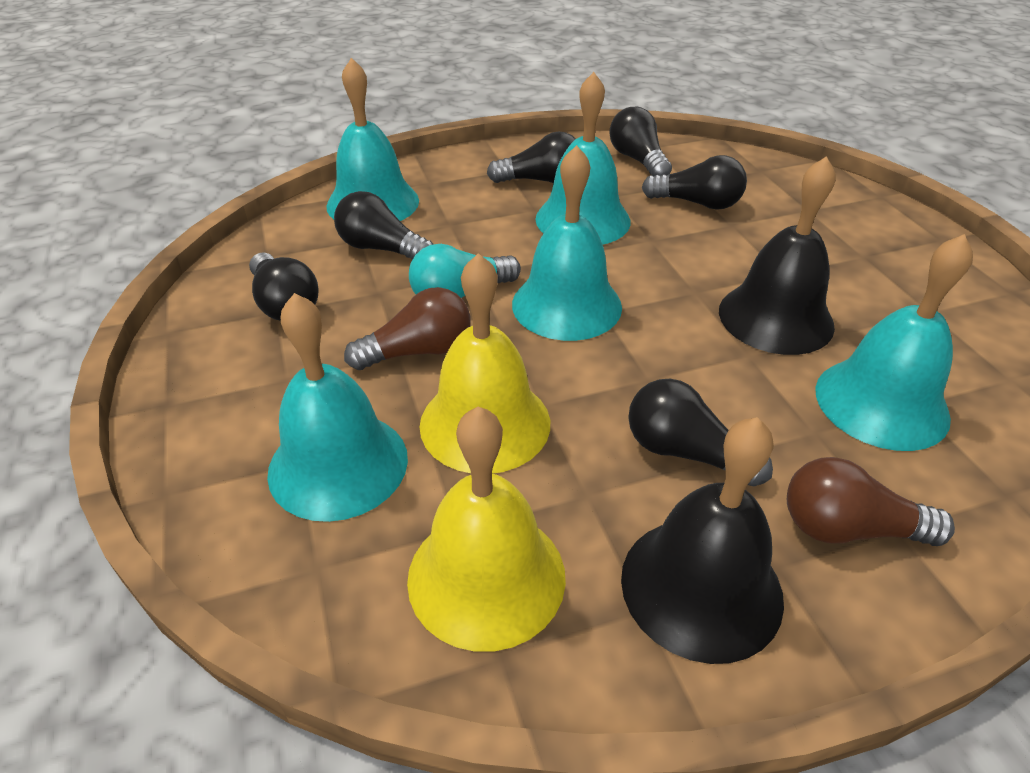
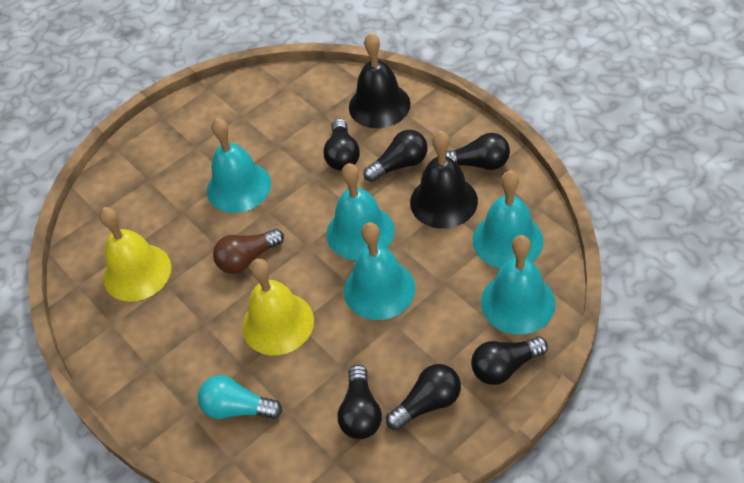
brown light bulb: 2 -> 1

